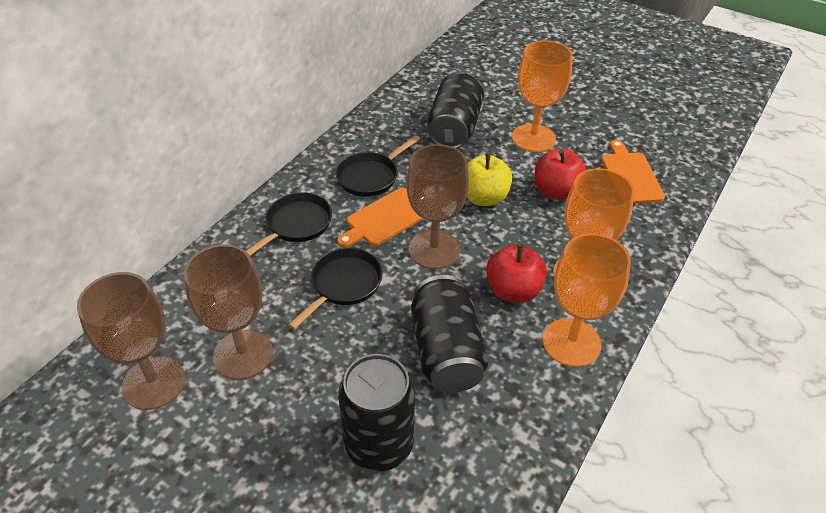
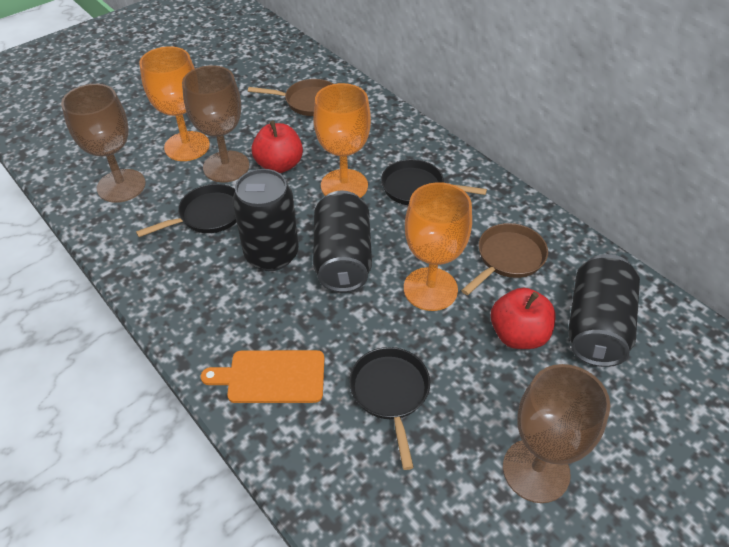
brown pan: 0 -> 2
orange cutting board: 2 -> 1
yellow apple: 1 -> 0

